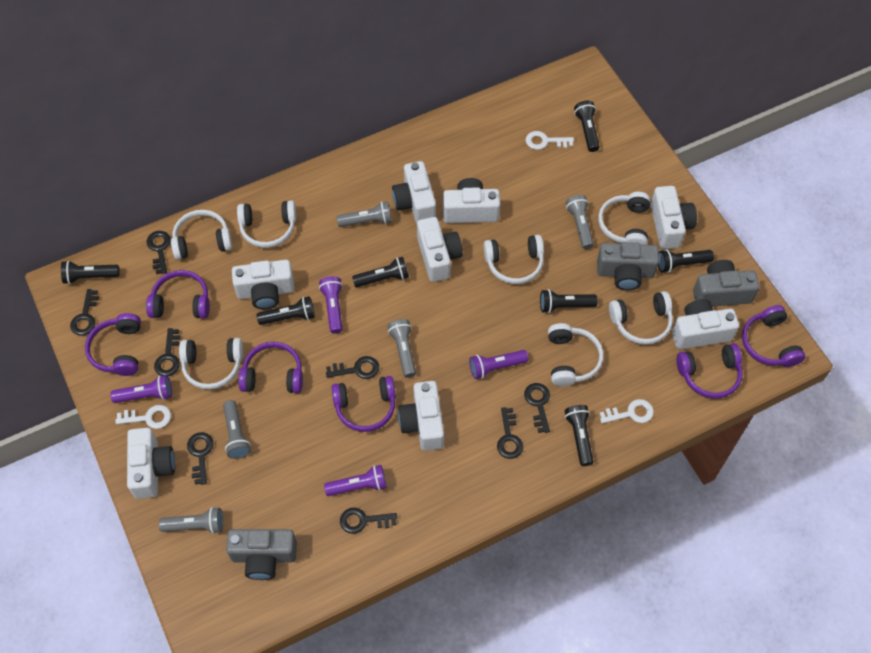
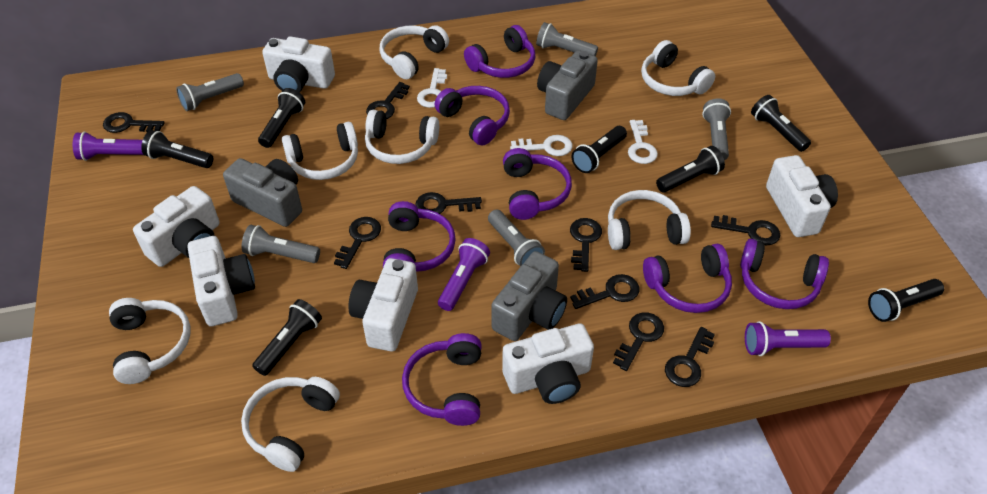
black key: 8 -> 9
purple flashlight: 4 -> 3
purple headphones: 6 -> 7
white camera: 8 -> 6

